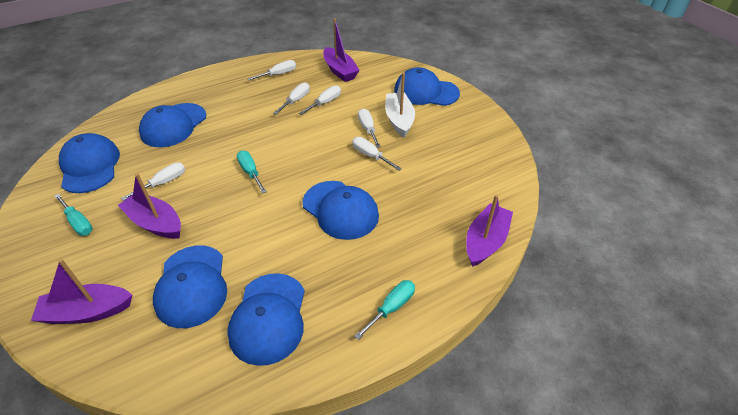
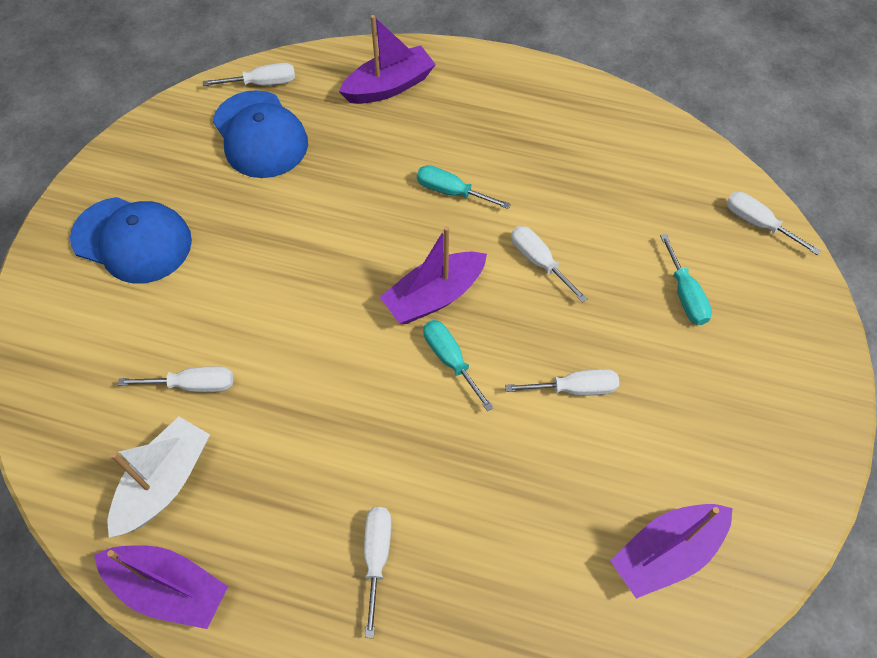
blue cap: 6 -> 2

